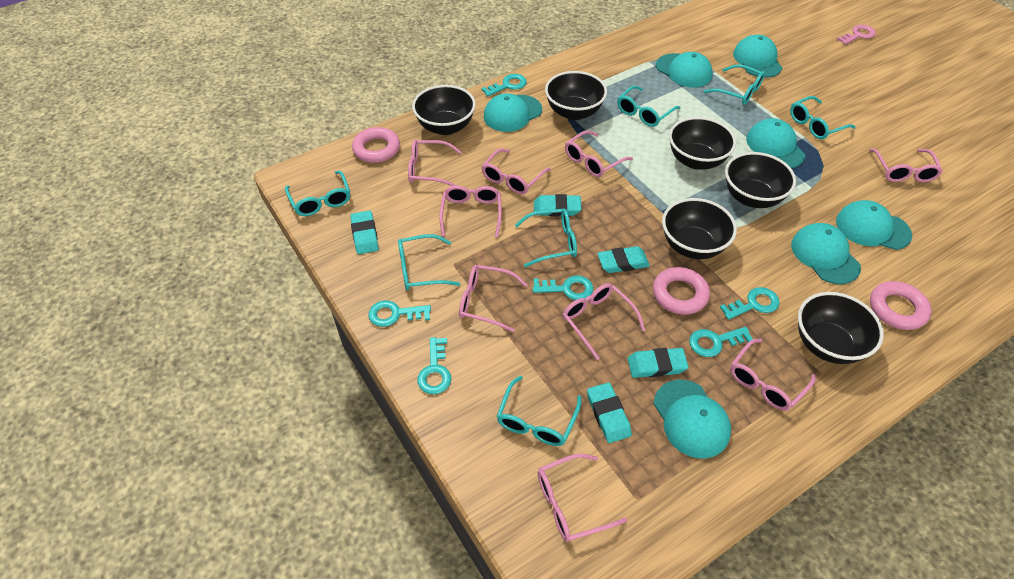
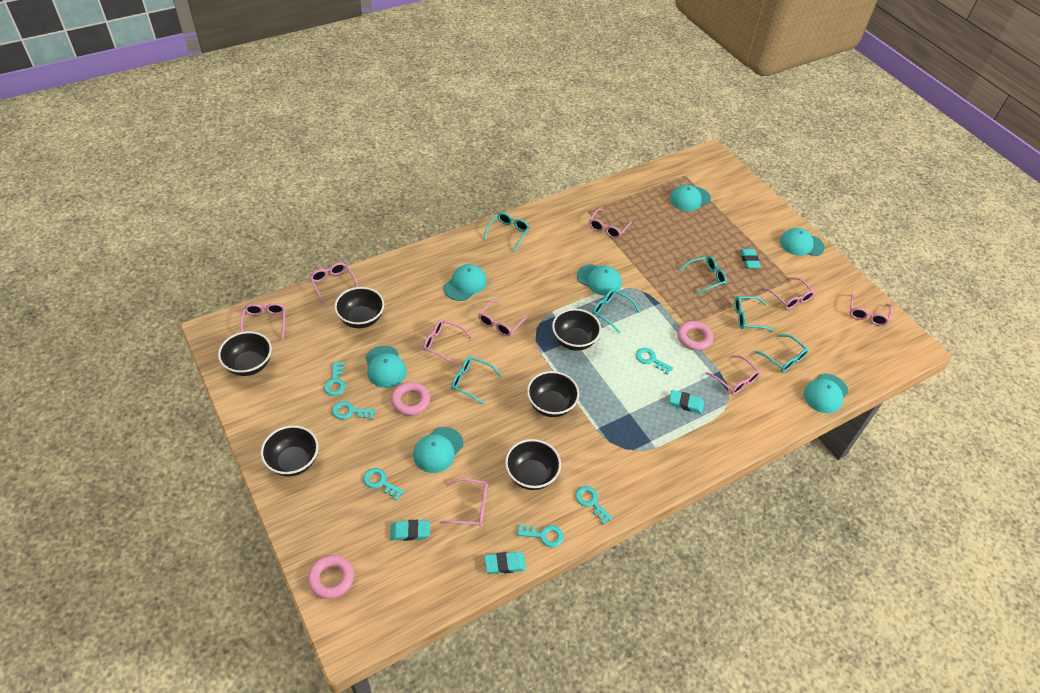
pink key: 1 -> 0
turquoise eraser: 5 -> 4
turquoise glasses: 7 -> 6

